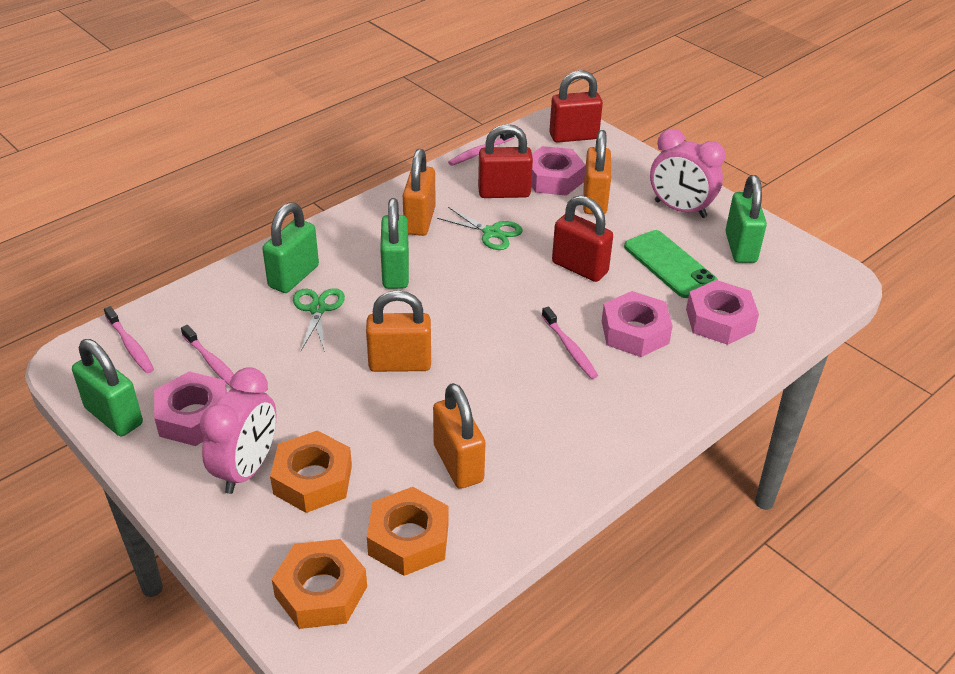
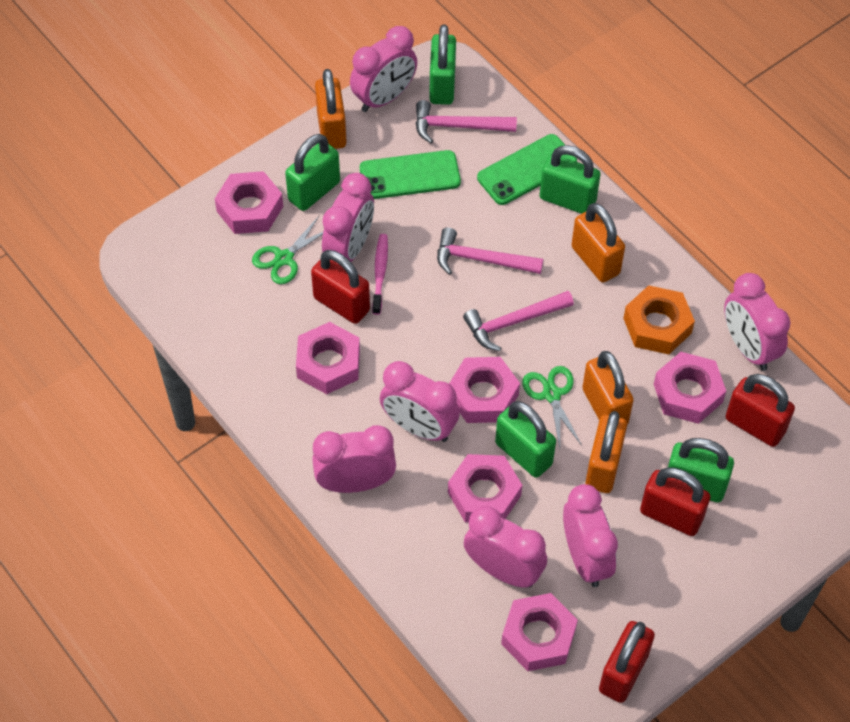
green padlock: 4 -> 5
green phone: 1 -> 2
orange nut: 3 -> 1
pink clock: 2 -> 7
pink hammer: 0 -> 3
pink nut: 4 -> 6
pink toothbrush: 4 -> 1
red padlock: 3 -> 4

